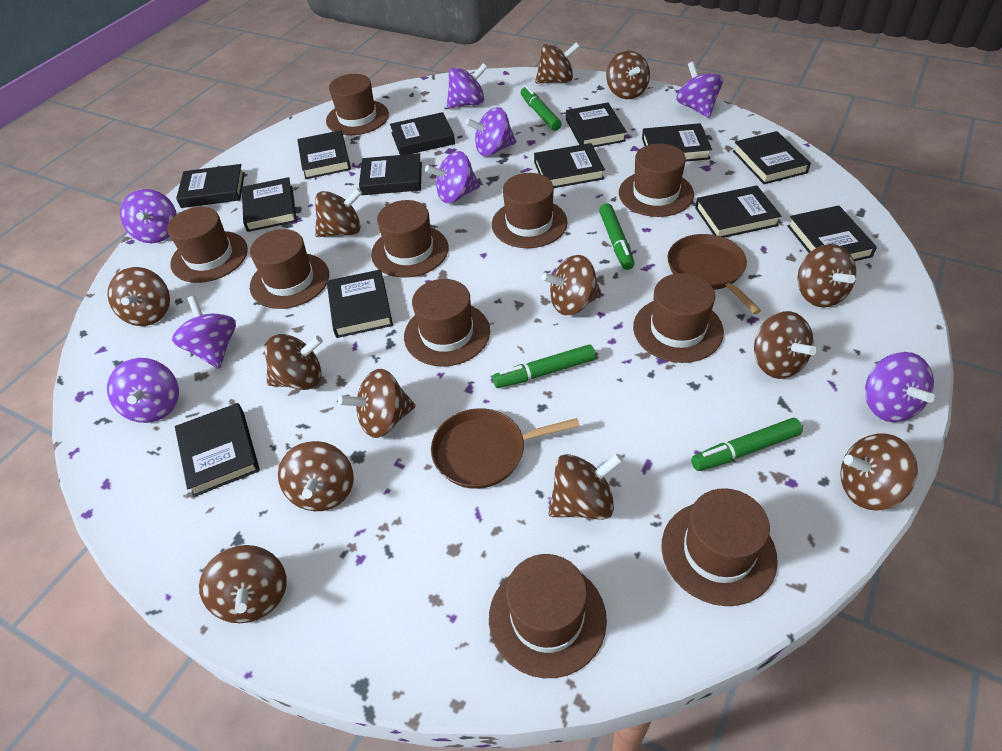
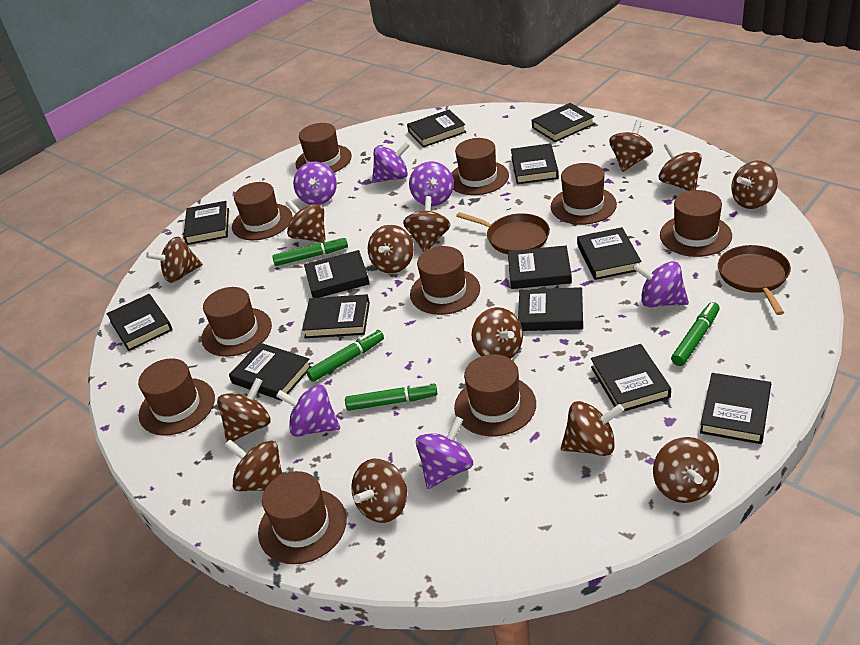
purple spinning top: 8 -> 6

